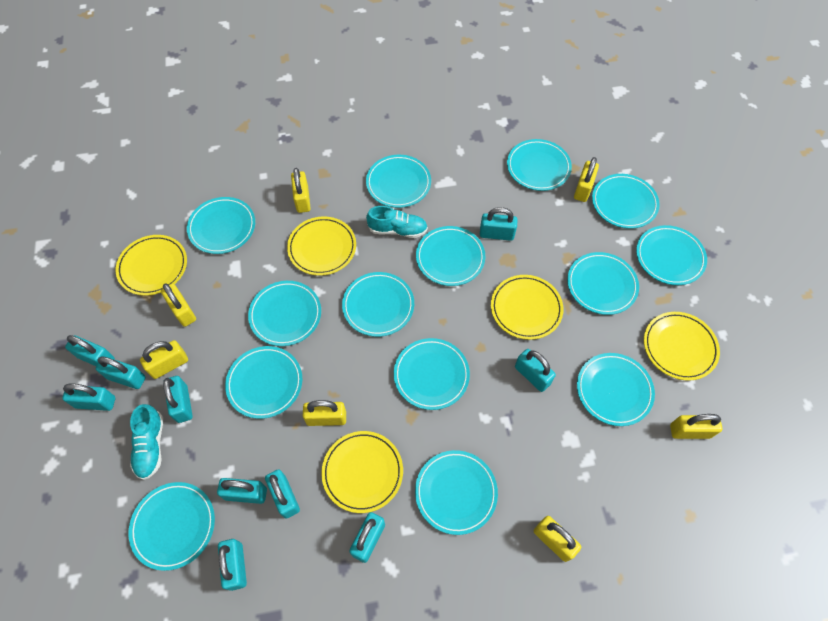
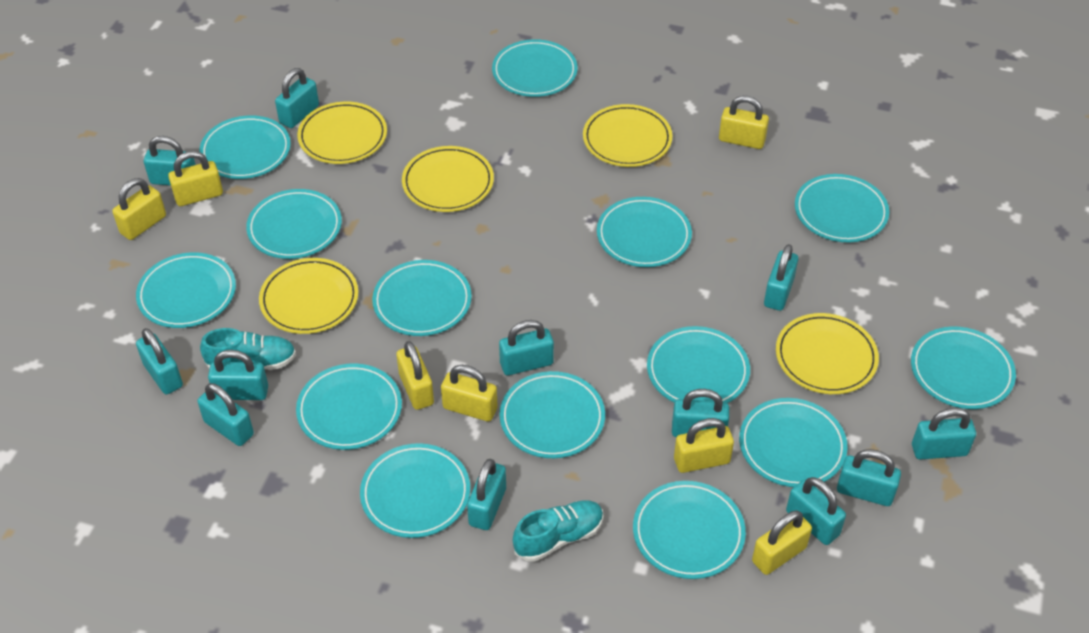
turquoise padlock: 10 -> 12

